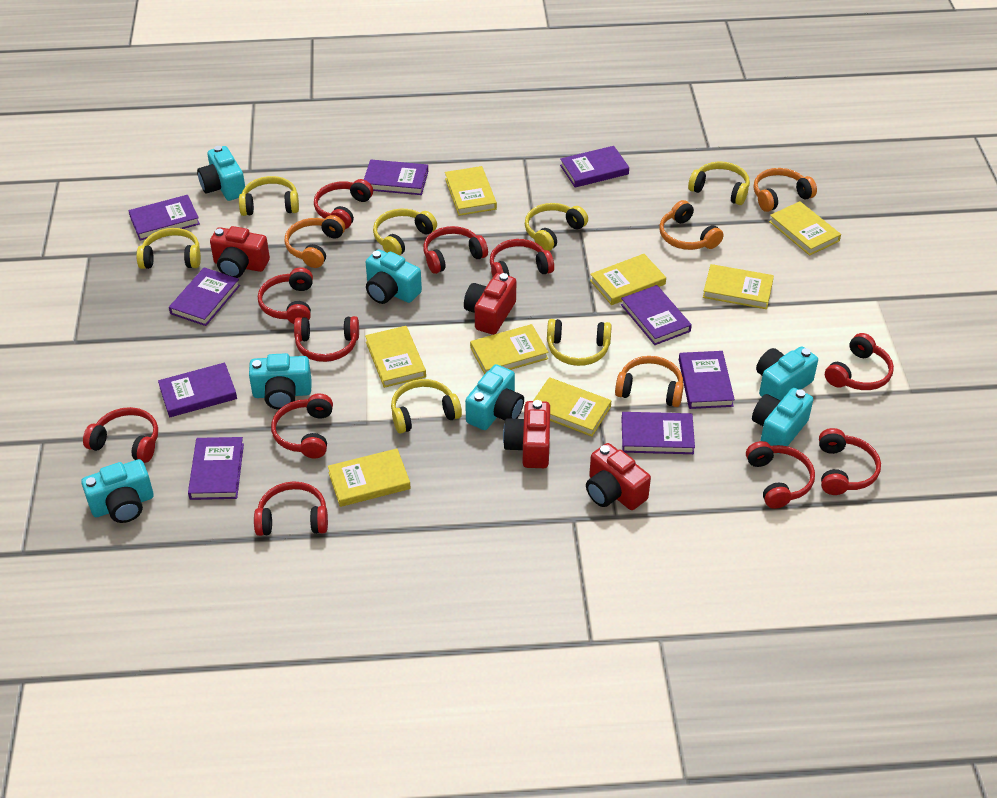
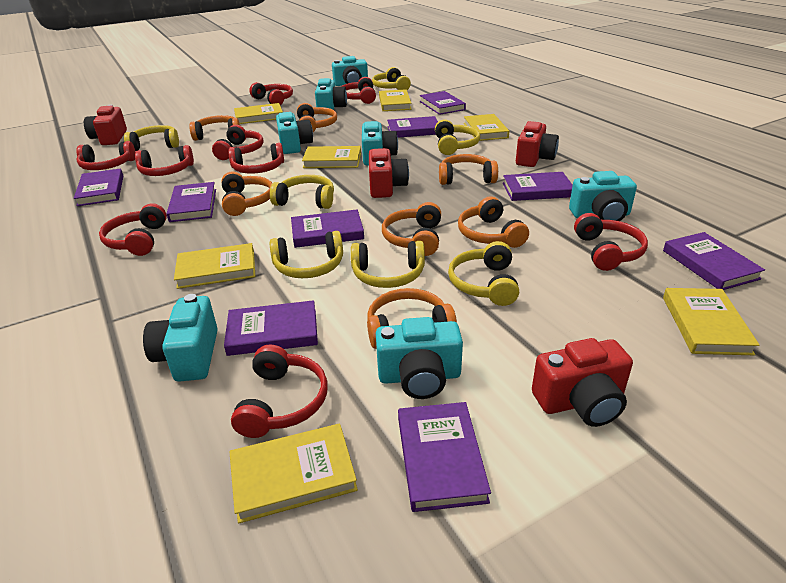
orange headphones: 4 -> 7
red headphones: 11 -> 9
yellow book: 8 -> 7

